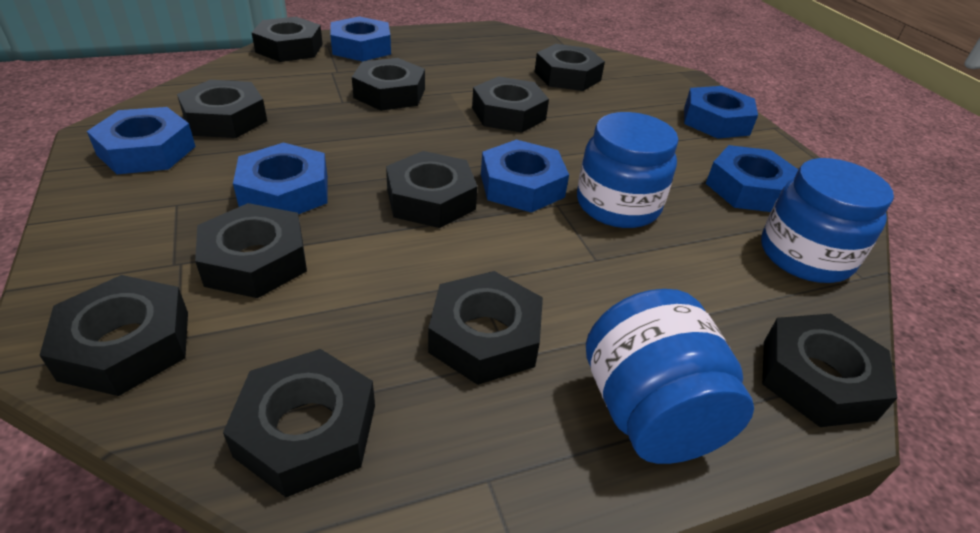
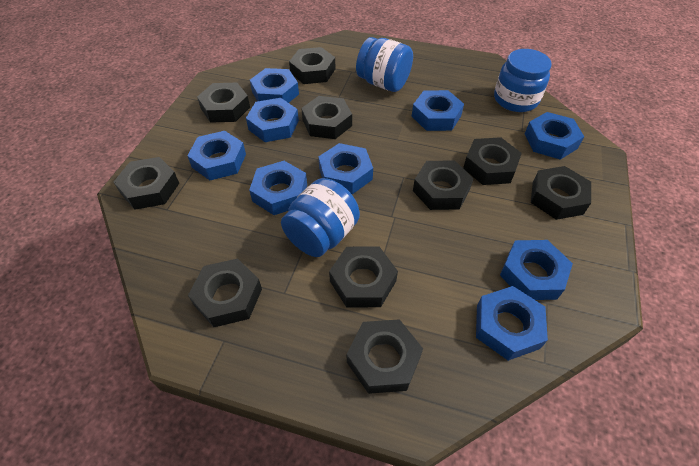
black nut: 11 -> 10
blue nut: 6 -> 9

